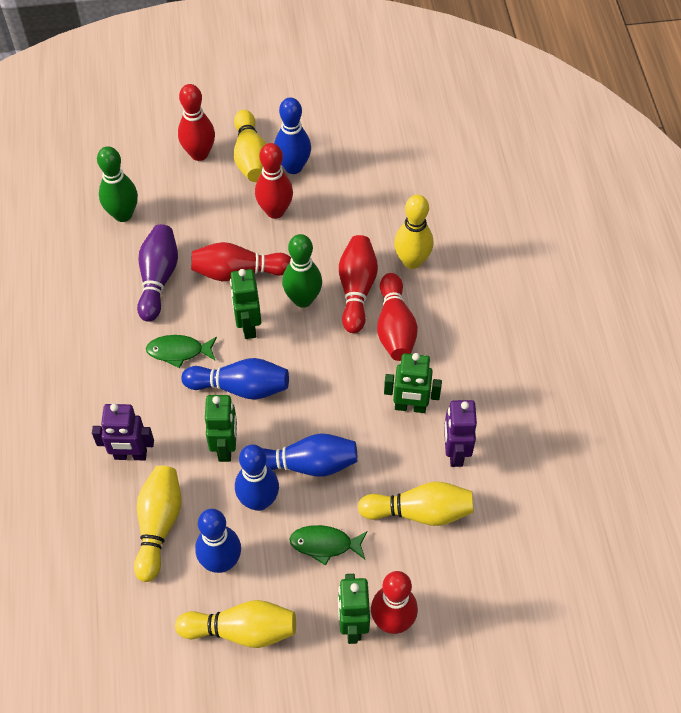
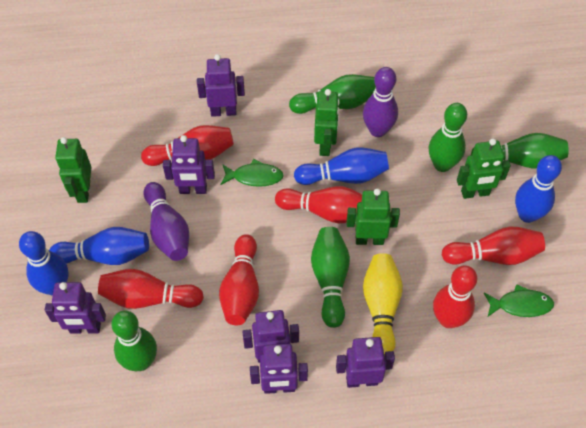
blue bowling pin: 5 -> 4
green bowling pin: 2 -> 5
purple bowling pin: 1 -> 2
purple robot: 2 -> 6
yellow bowling pin: 5 -> 1

